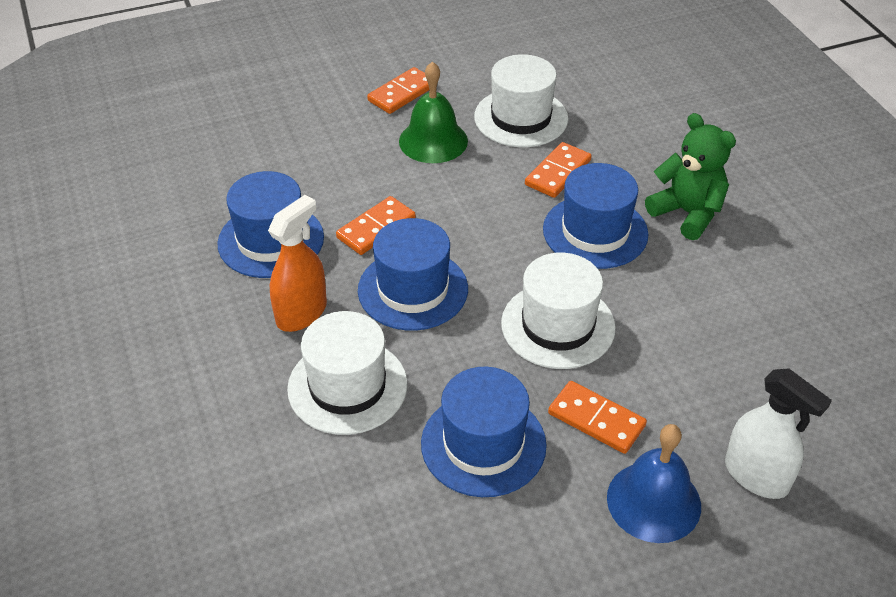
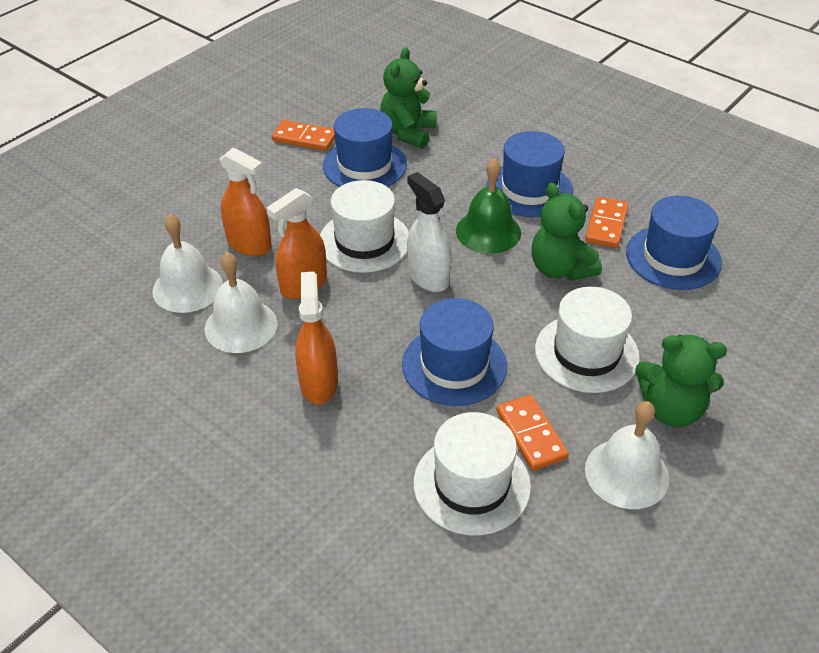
blue bell: 1 -> 0
green teddy bear: 1 -> 3
orange domino: 4 -> 3
orange spray bottle: 1 -> 3
white bell: 0 -> 3

